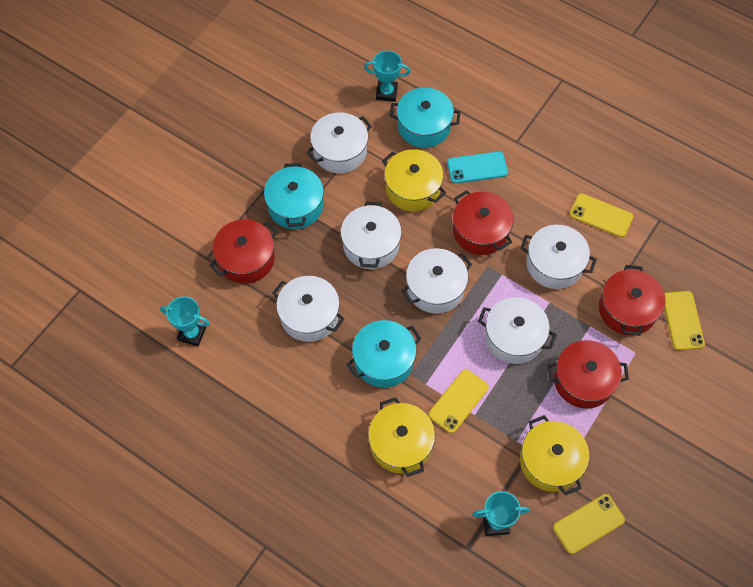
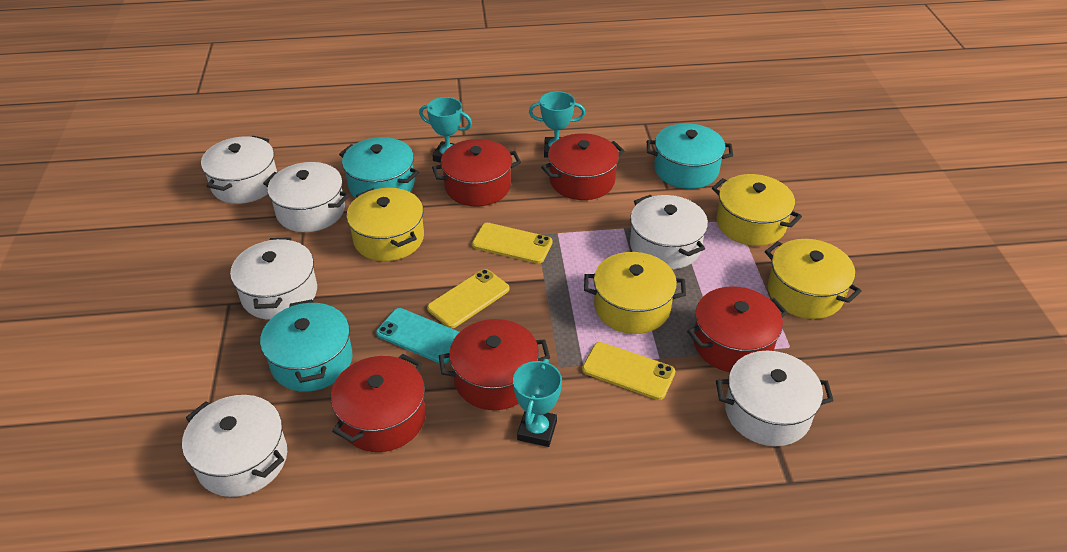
red pot: 4 -> 5
yellow phone: 4 -> 3
yellow pot: 3 -> 4

